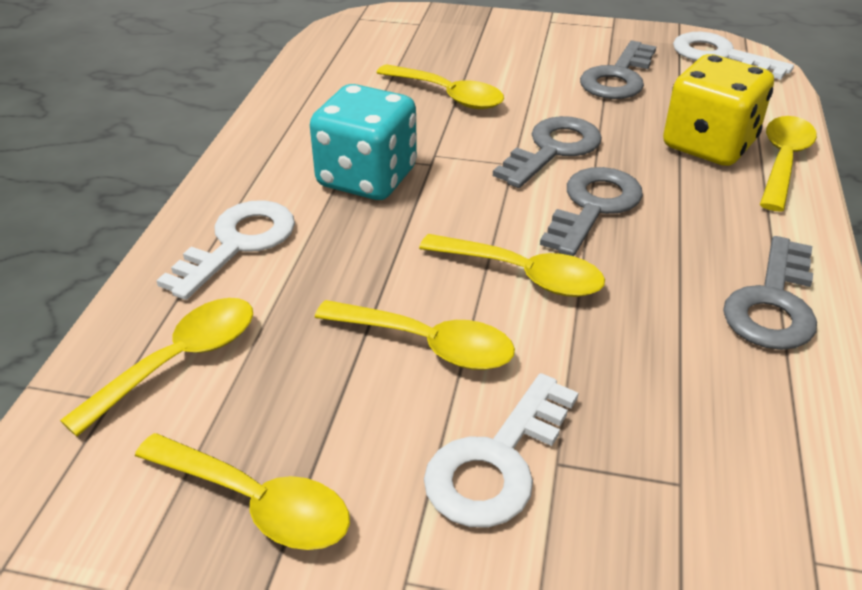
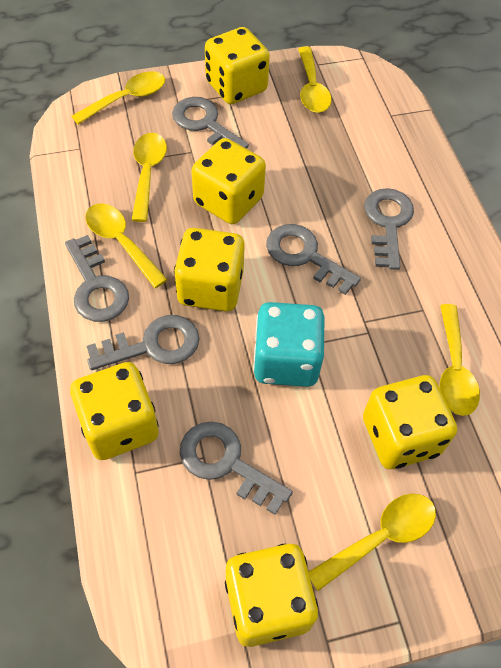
grey key: 4 -> 6
white key: 3 -> 0
yellow dice: 1 -> 6

